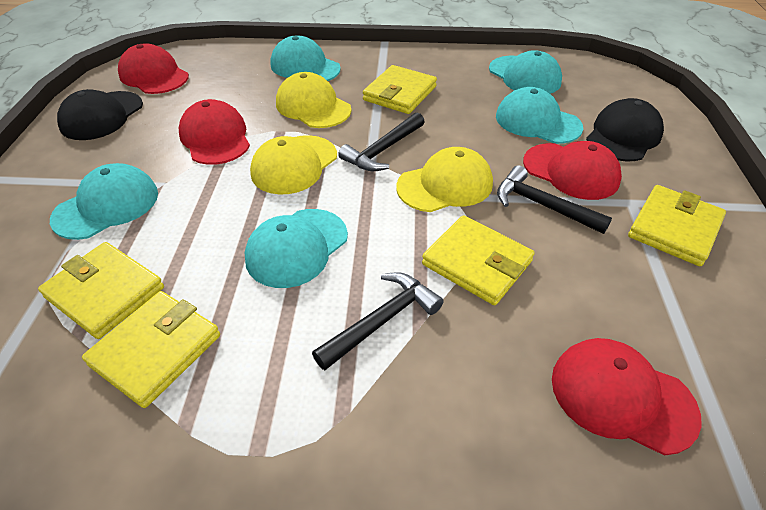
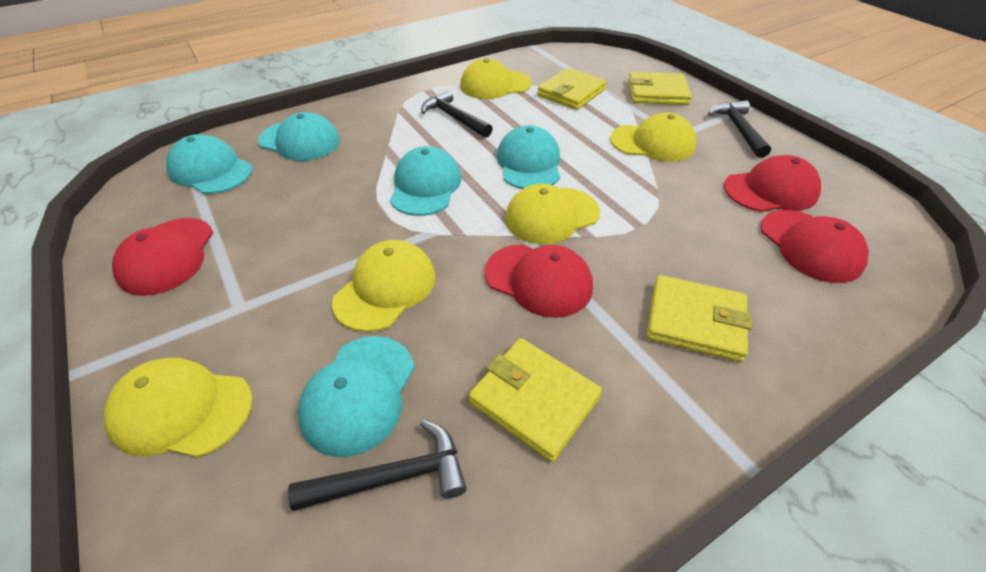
black cap: 2 -> 0
yellow cap: 3 -> 5
yellow wallet: 5 -> 4

